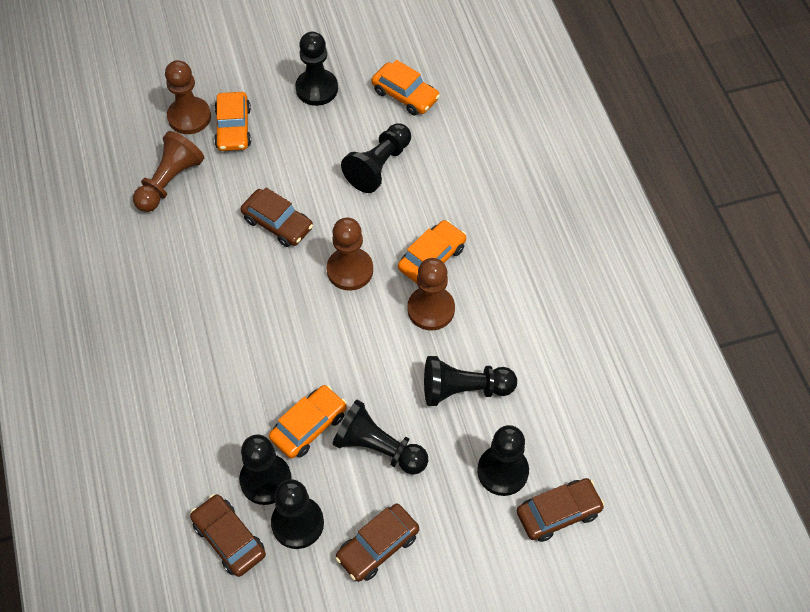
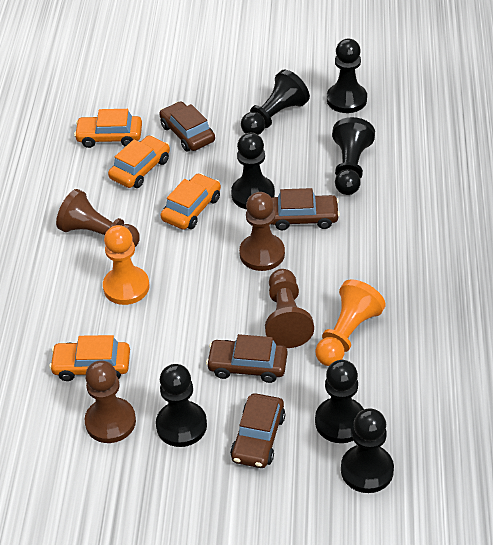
orange pawn: 0 -> 2

